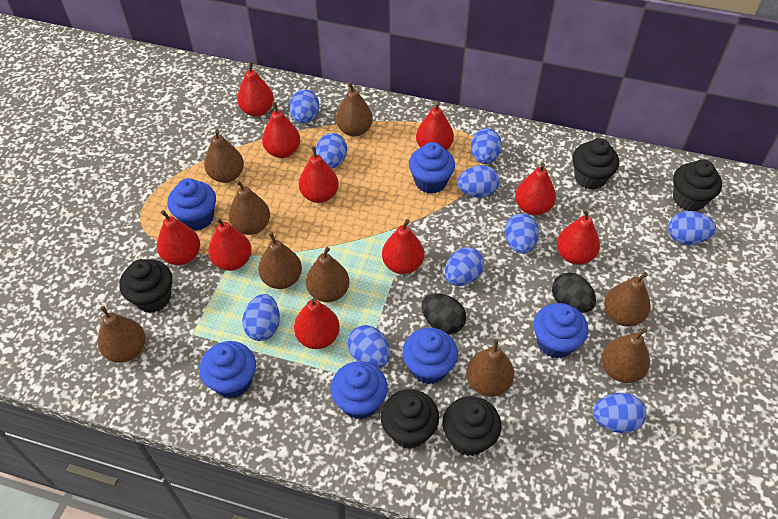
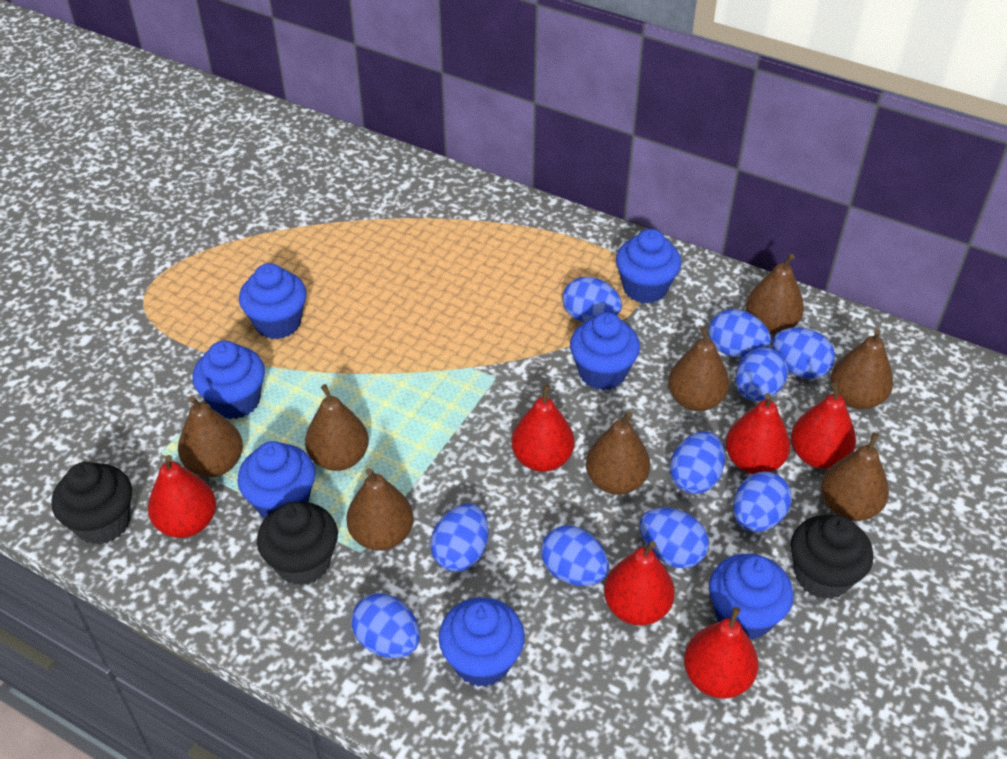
black cupcake: 5 -> 3
black egg: 2 -> 0
blue cupcake: 6 -> 7
brown pear: 9 -> 8
red pear: 10 -> 6

